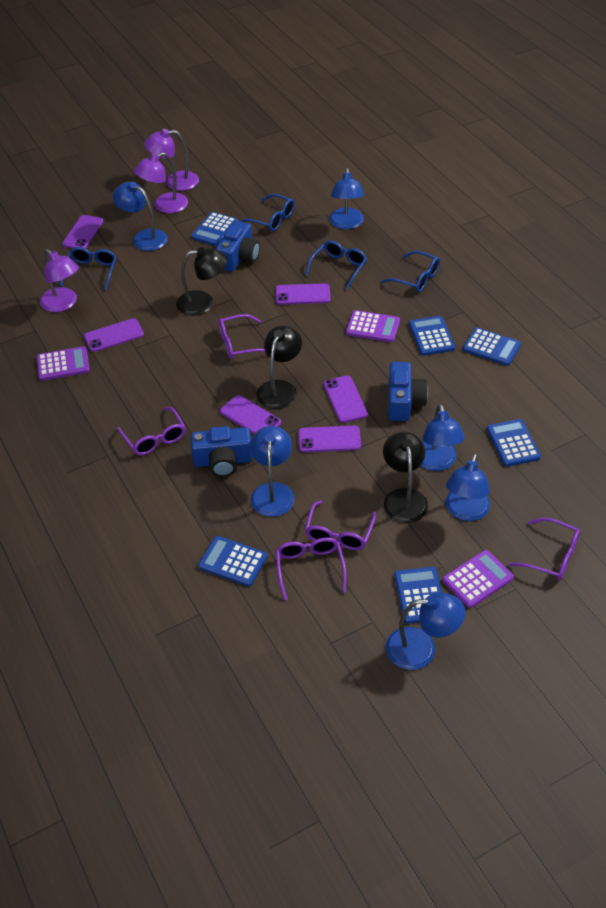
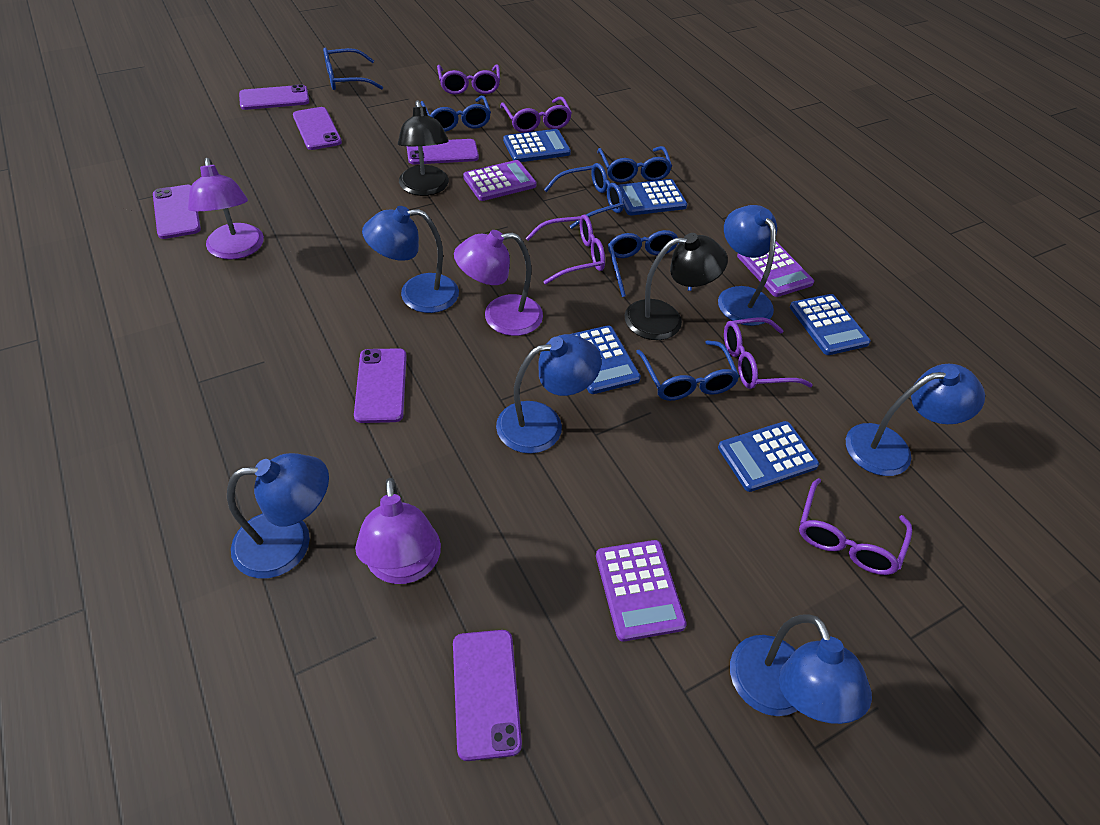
black lamp: 3 -> 2
blue calculator: 6 -> 5
blue camera: 3 -> 0
blue glasses: 4 -> 6

